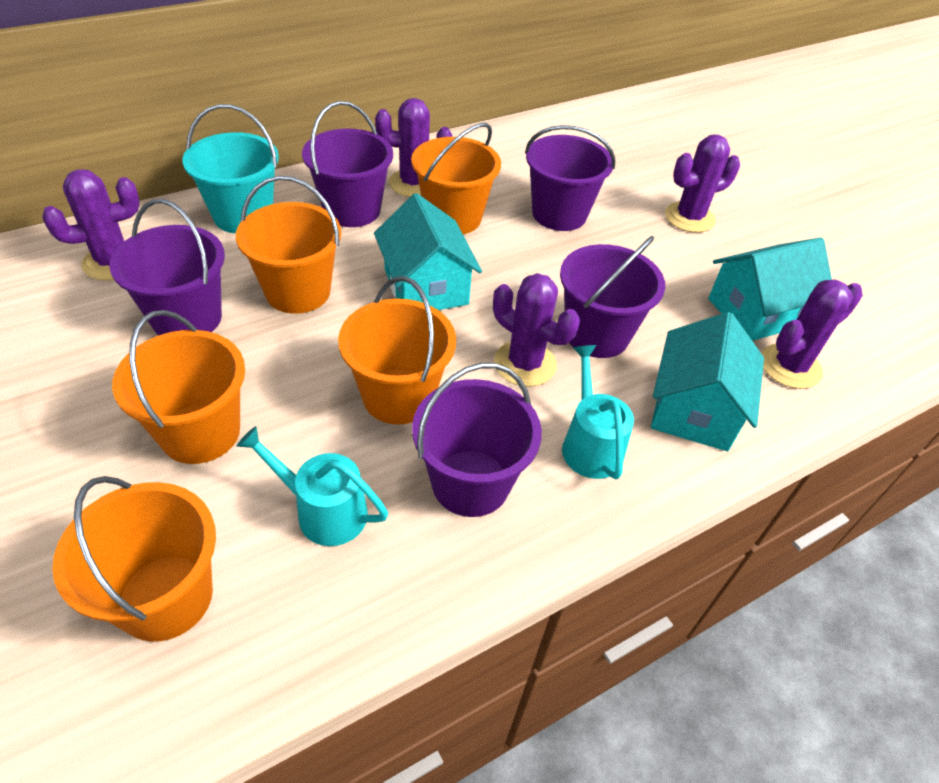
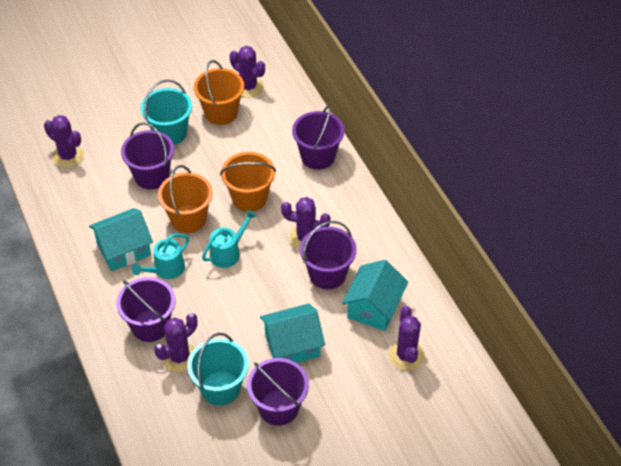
orange bucket: 5 -> 3
turquoise bucket: 1 -> 2

